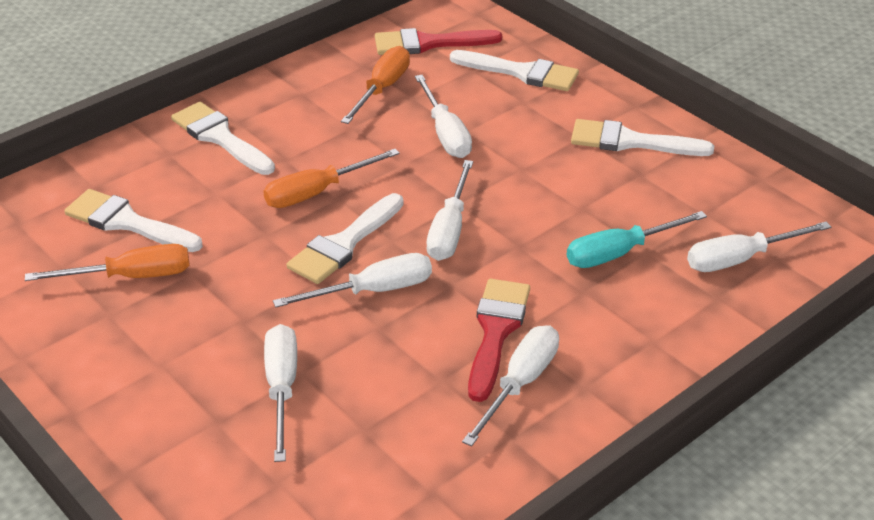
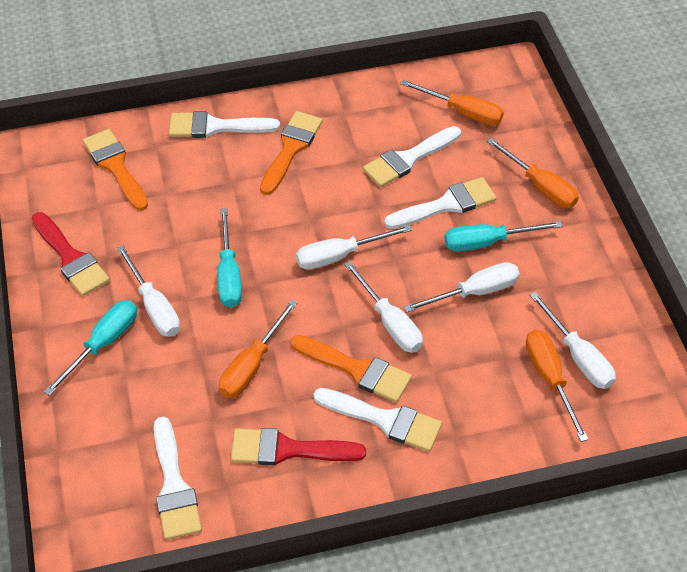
orange brush: 0 -> 3
orange screwdriver: 3 -> 4
turquoise screwdriver: 1 -> 3
white screwdriver: 6 -> 5

